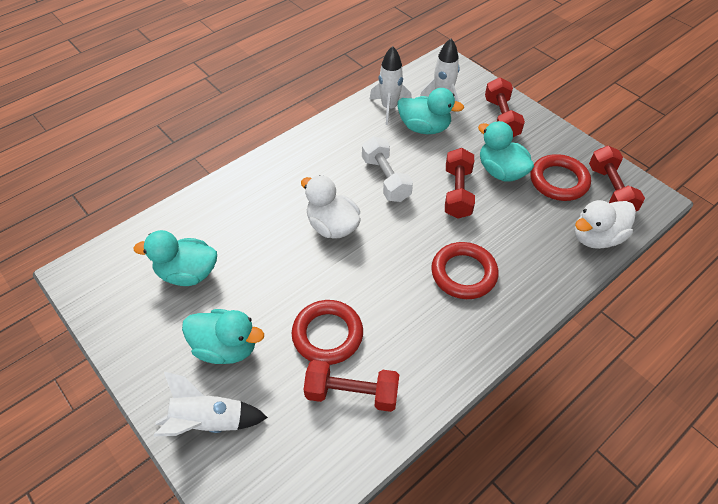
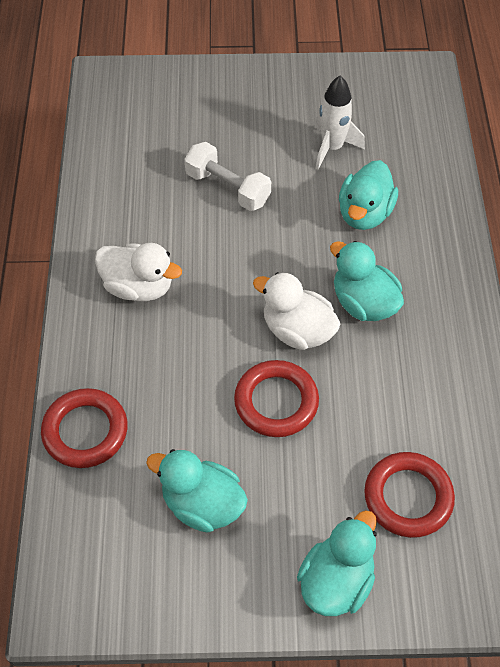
red dumbbell: 4 -> 0
white rocket: 3 -> 1

